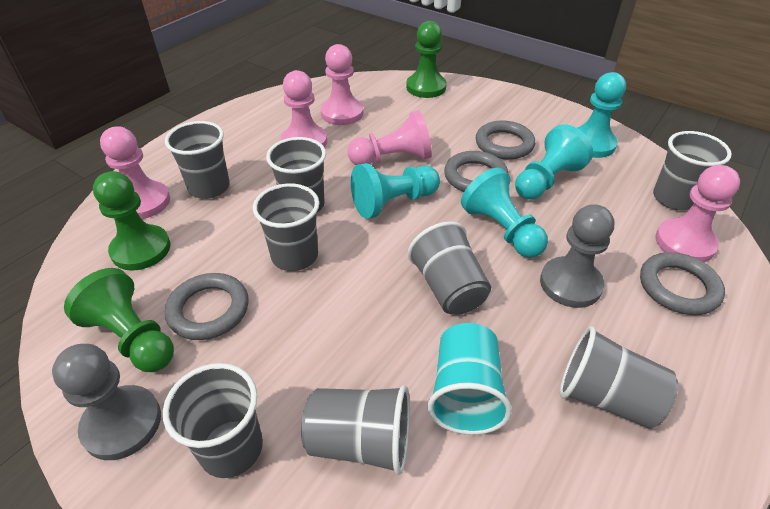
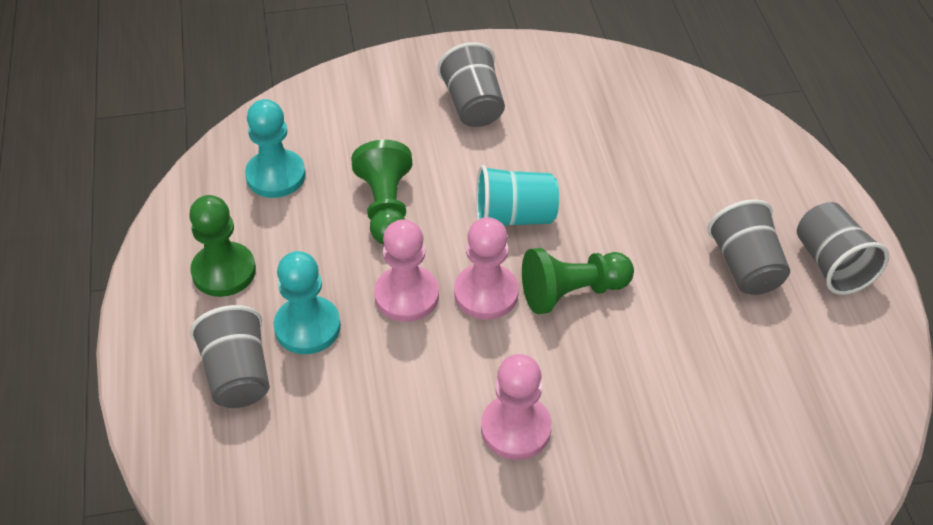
grey cup: 8 -> 4
grey pawn: 2 -> 0
grey ring: 4 -> 0
pink pawn: 5 -> 3
turquoise pawn: 4 -> 2

